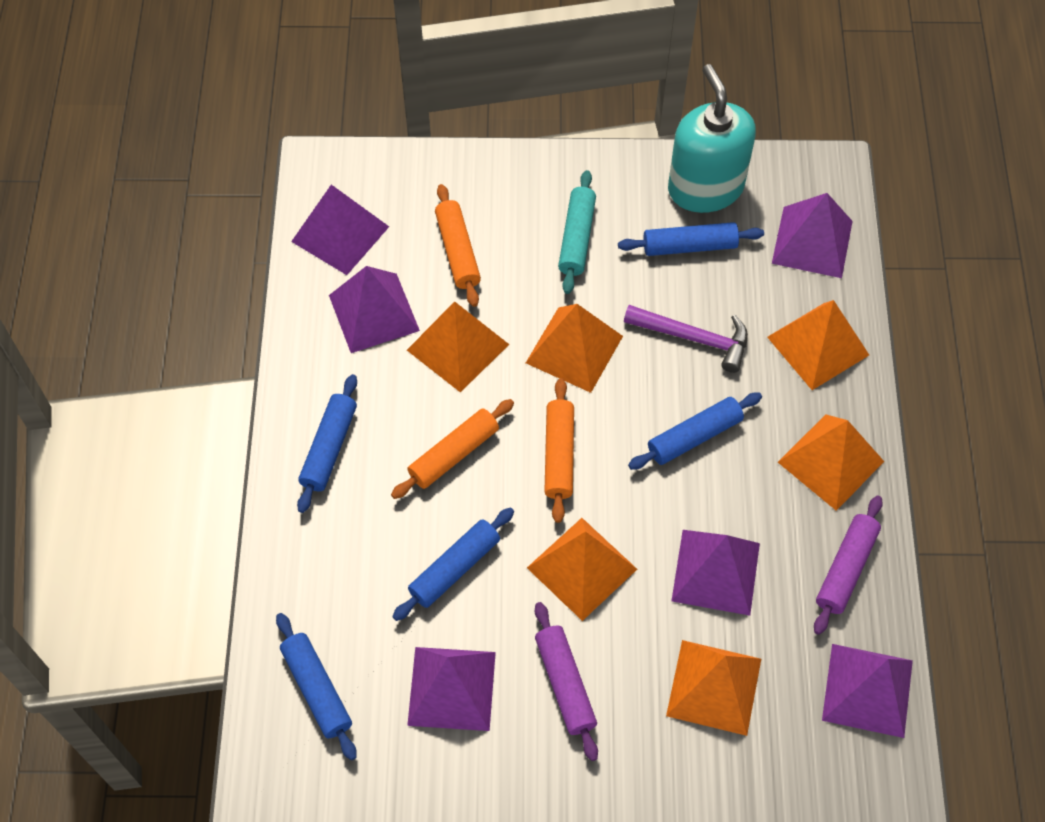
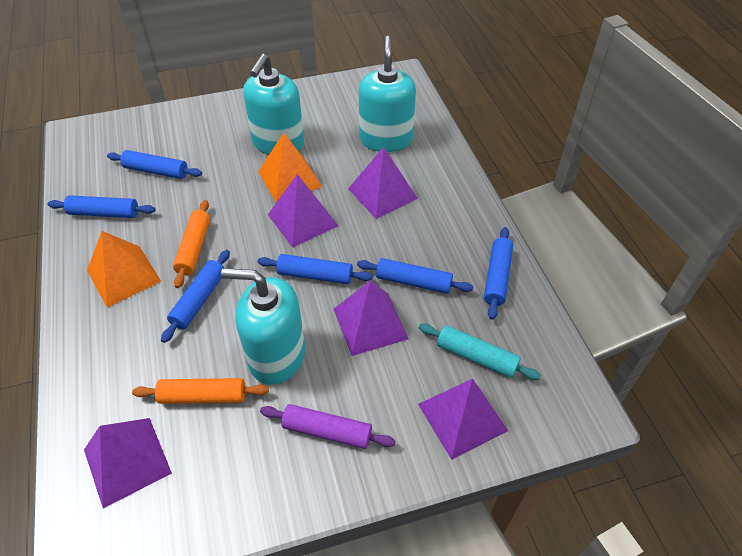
blue rolling pin: 5 -> 6
orange pyramid: 6 -> 2
orange rolling pin: 3 -> 2
purple hammer: 1 -> 0
purple pyramid: 6 -> 5
purple rolling pin: 2 -> 1
turquoise soap dispenser: 1 -> 3

